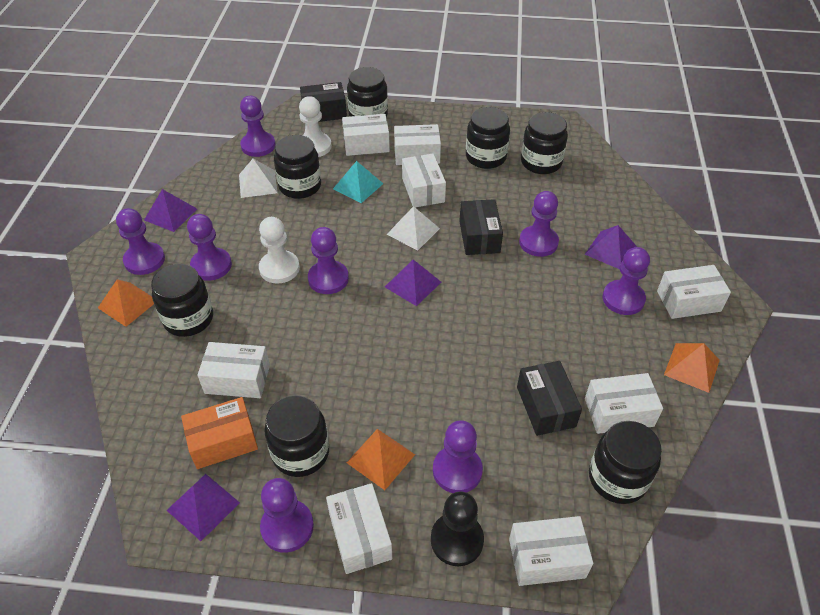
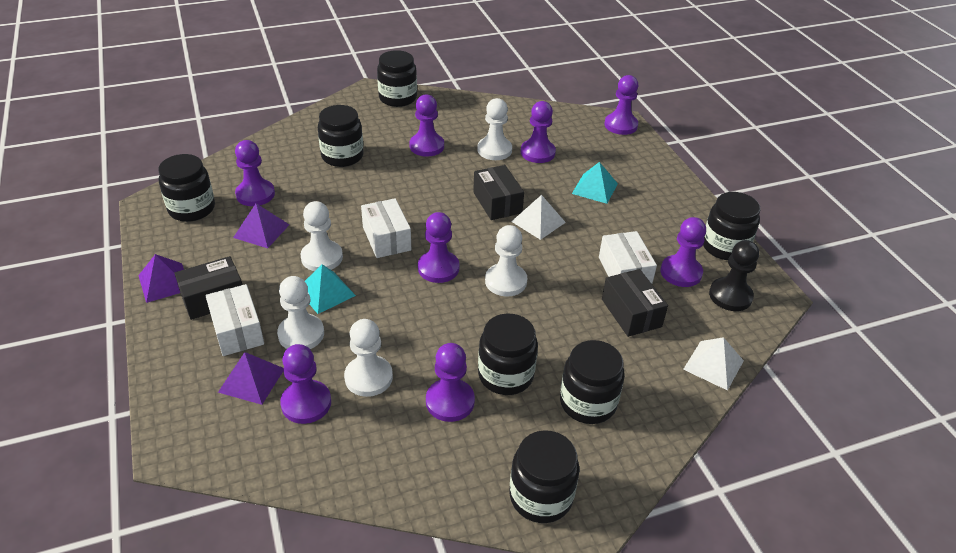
orange box: 1 -> 0
orange pyramid: 3 -> 0
purple pyramid: 4 -> 3
turquoise pyramid: 1 -> 2
white box: 8 -> 3
white pawn: 2 -> 5

